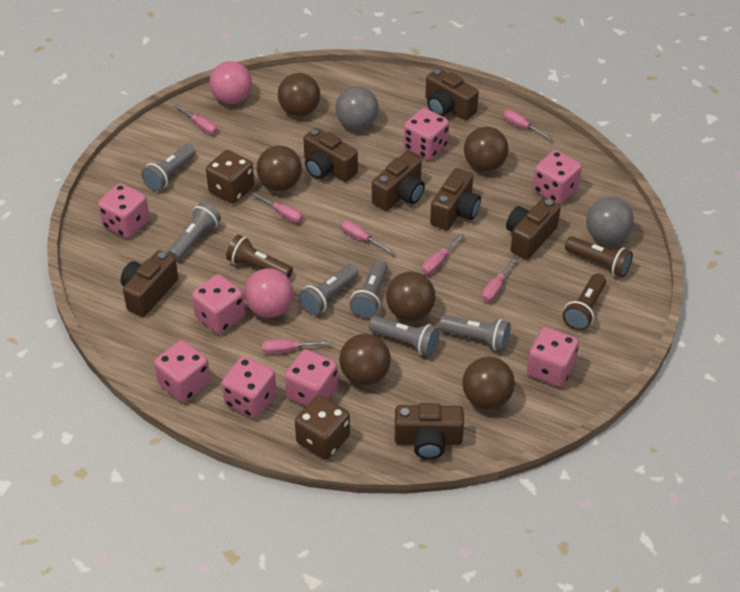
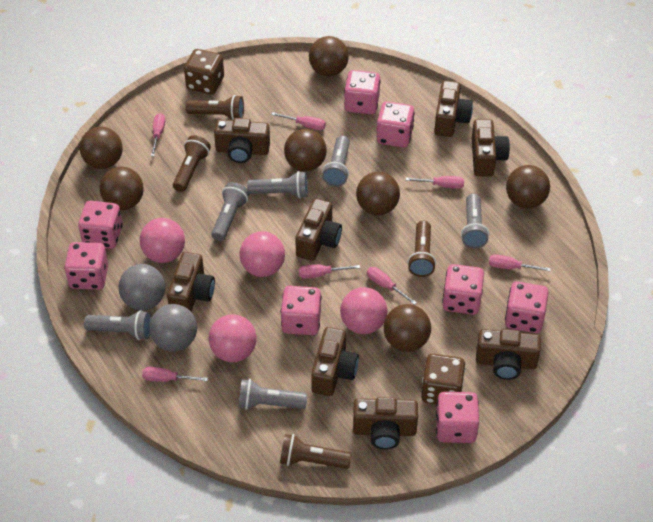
brown ball: 6 -> 7
brown camera: 7 -> 8
brown flashlight: 3 -> 4
pink ball: 2 -> 4

